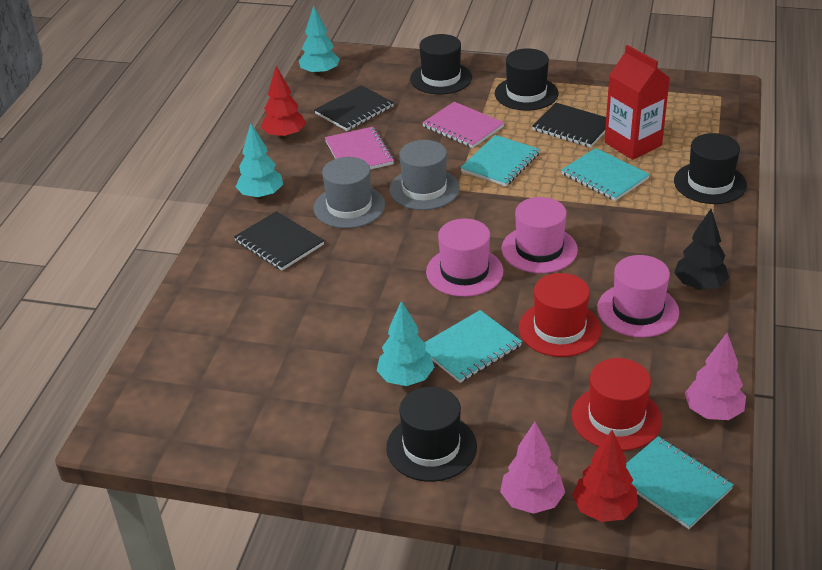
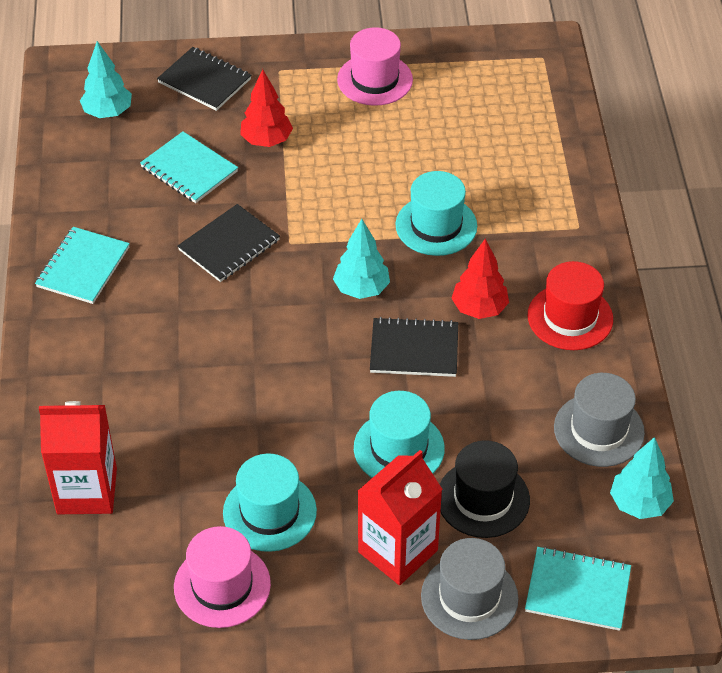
black hat: 4 -> 1
black tree: 1 -> 0
pink hat: 3 -> 2
pink notebook: 2 -> 0
pink tree: 2 -> 0
red carton: 1 -> 2
red hat: 2 -> 1
turquoise hat: 0 -> 3
turquoise notebook: 4 -> 3

